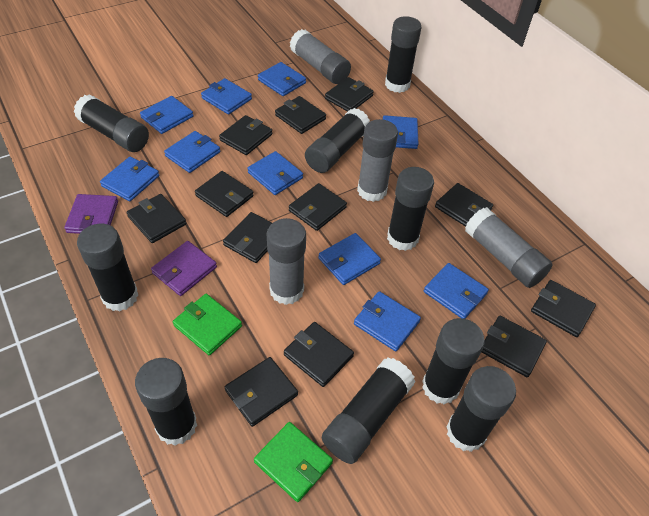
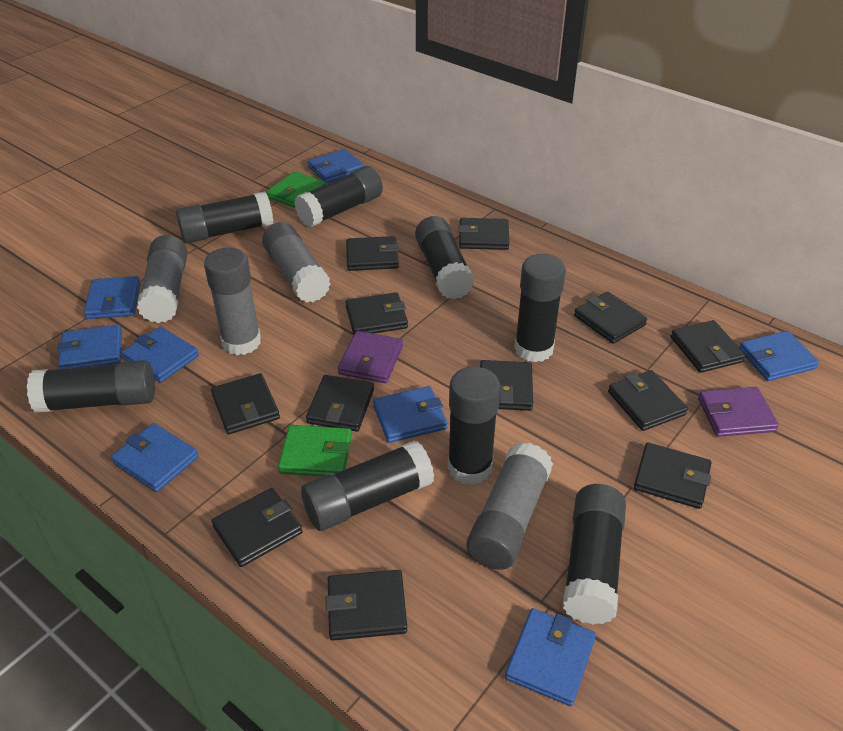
black glue stick: 9 -> 8
blue wallet: 10 -> 8

